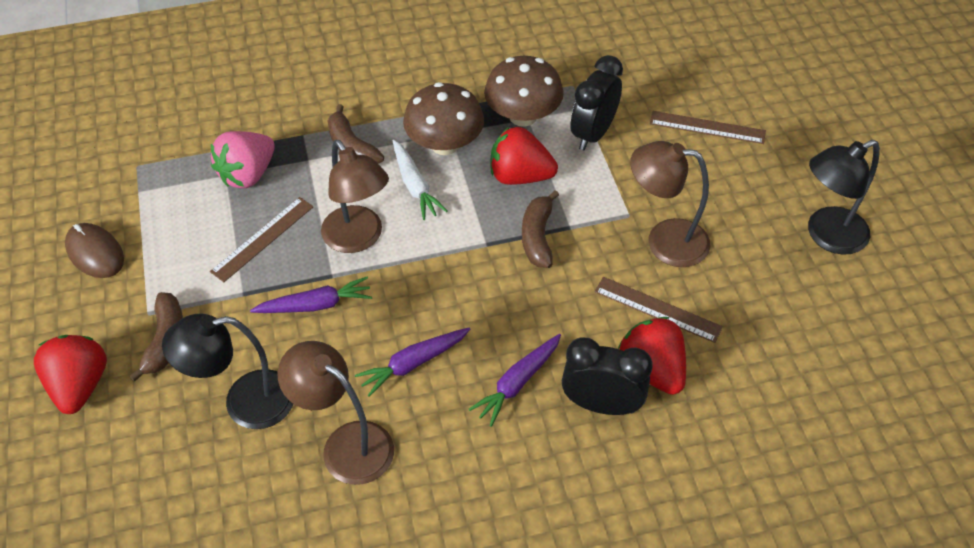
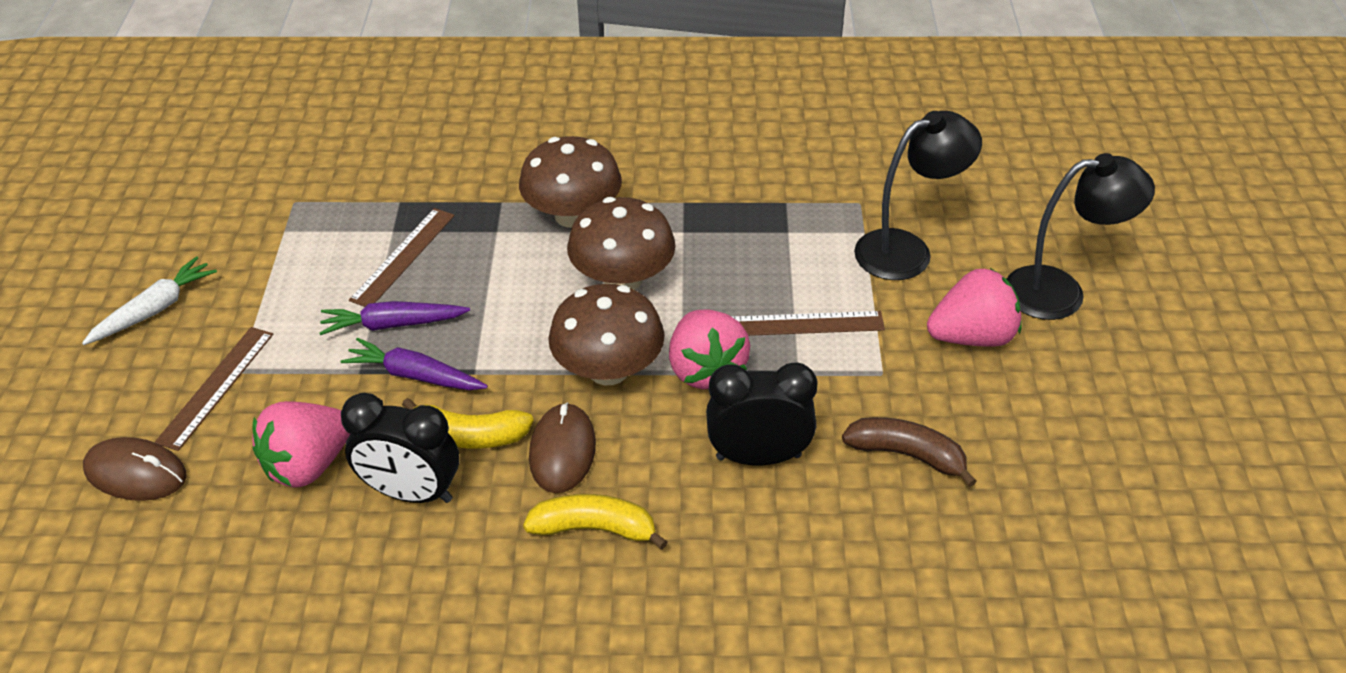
brown banana: 3 -> 1
brown lamp: 3 -> 0
brown mouse: 1 -> 2
brown mushroom: 2 -> 3
pink strawberry: 1 -> 3
purple carrot: 3 -> 2
red strawberry: 3 -> 0
yellow banana: 0 -> 2

